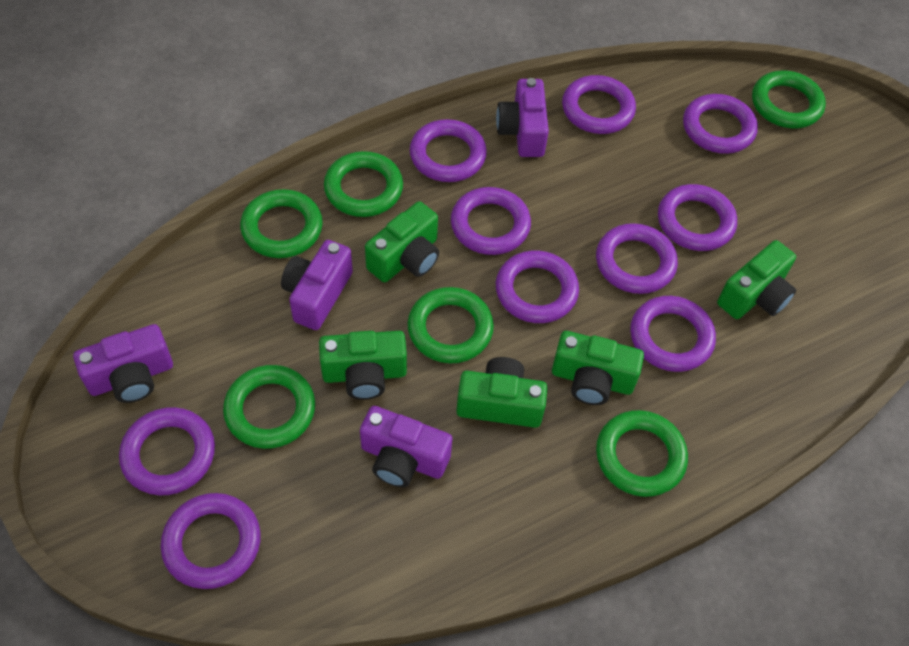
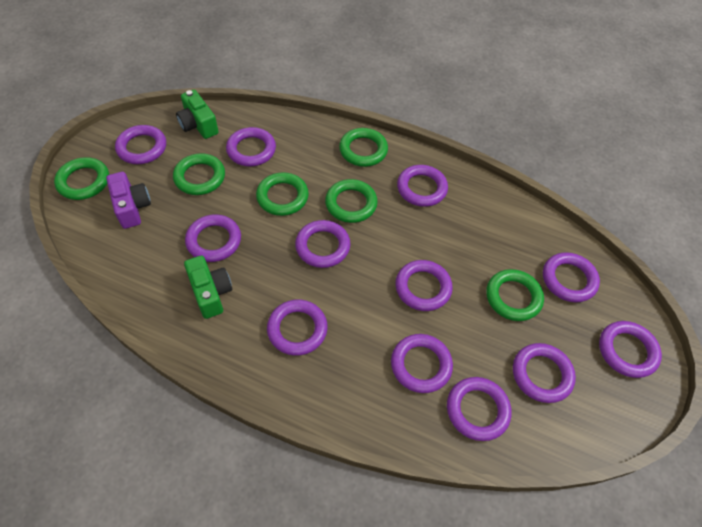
green camera: 5 -> 2
purple camera: 4 -> 1
purple ring: 10 -> 12

